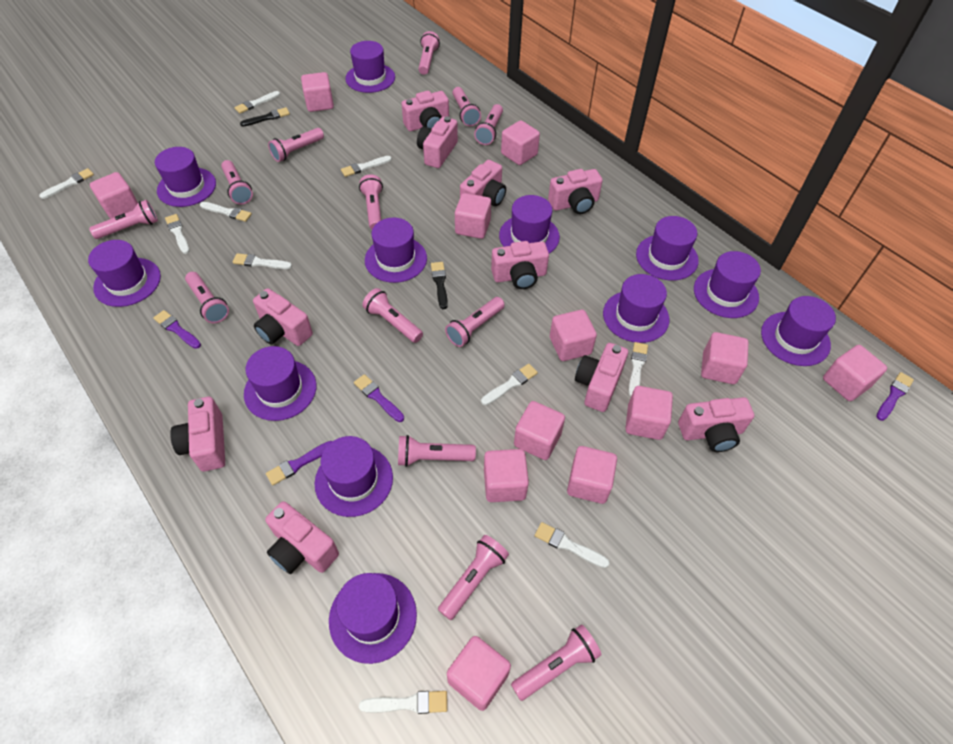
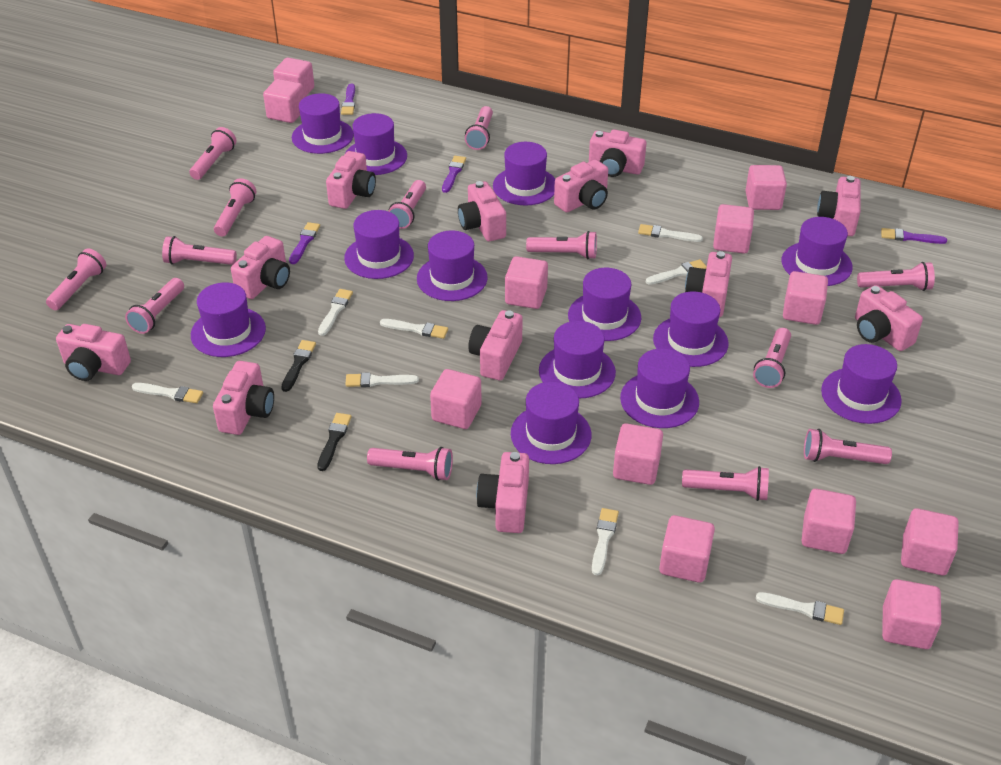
pink camera: 10 -> 12
purple hat: 12 -> 13
white brush: 10 -> 8

